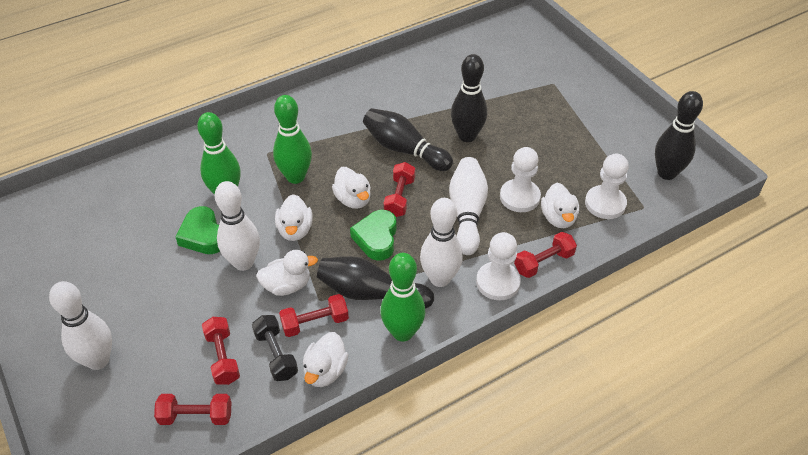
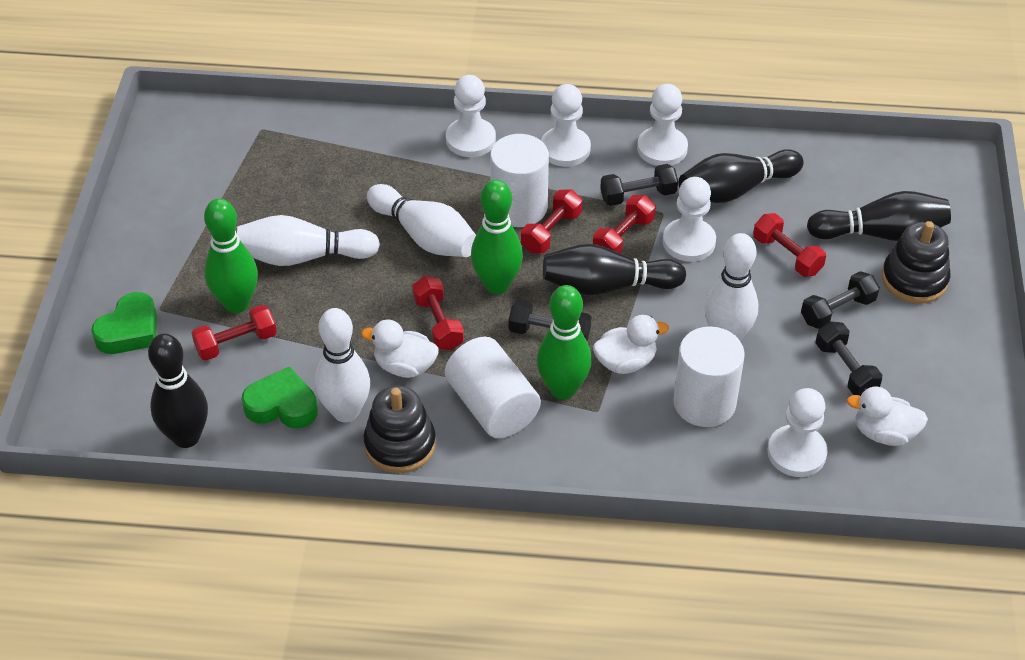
black dumbbell: 1 -> 4
black stacking toy: 0 -> 2
white cylinder: 0 -> 3
white duck: 5 -> 3
white pawn: 3 -> 5

